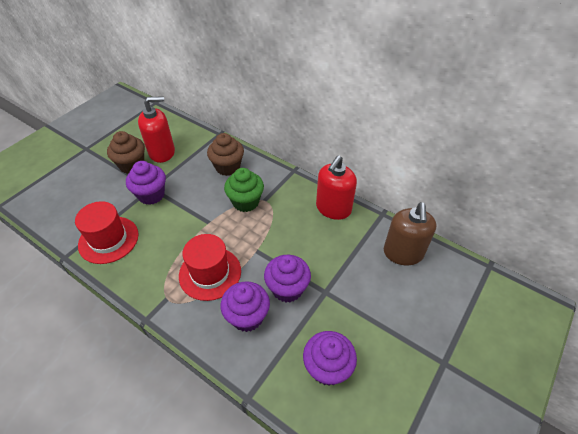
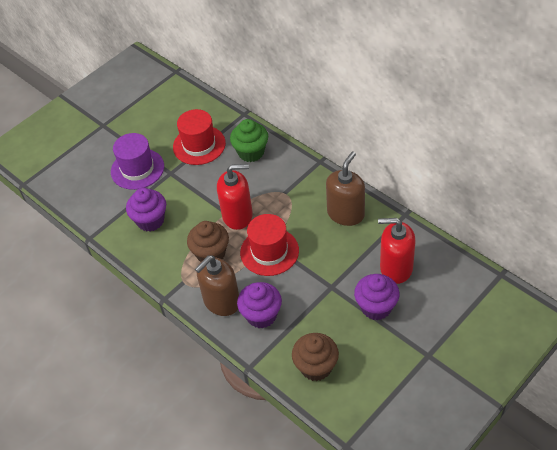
brown soap dispenser: 1 -> 2
purple cupcake: 4 -> 3
purple hat: 0 -> 1

